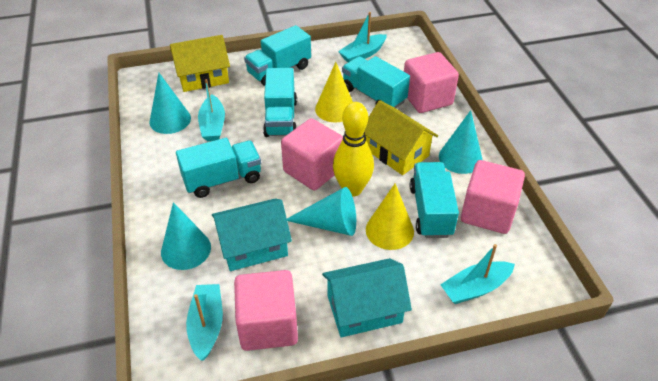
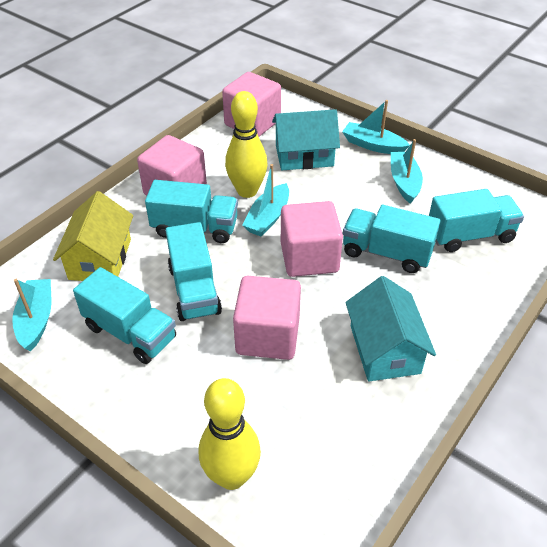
turquoise cone: 4 -> 0
yellow bowling pin: 1 -> 2
yellow cone: 2 -> 0
yellow house: 2 -> 1

